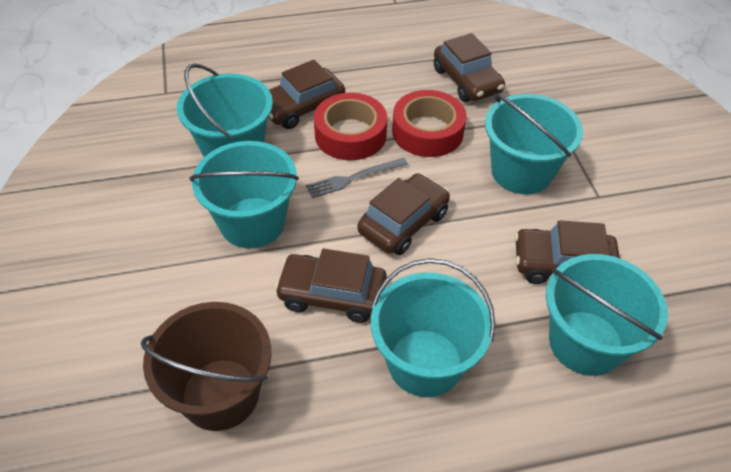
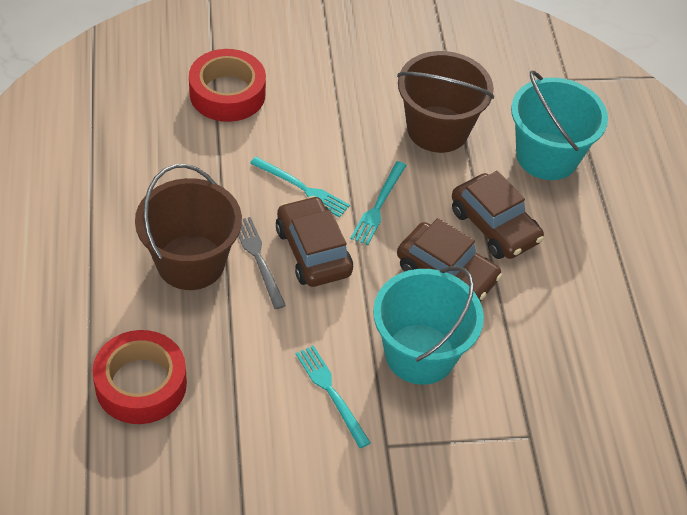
brown bucket: 1 -> 2
brown car: 5 -> 3
turquoise bucket: 5 -> 2
turquoise fork: 0 -> 3

